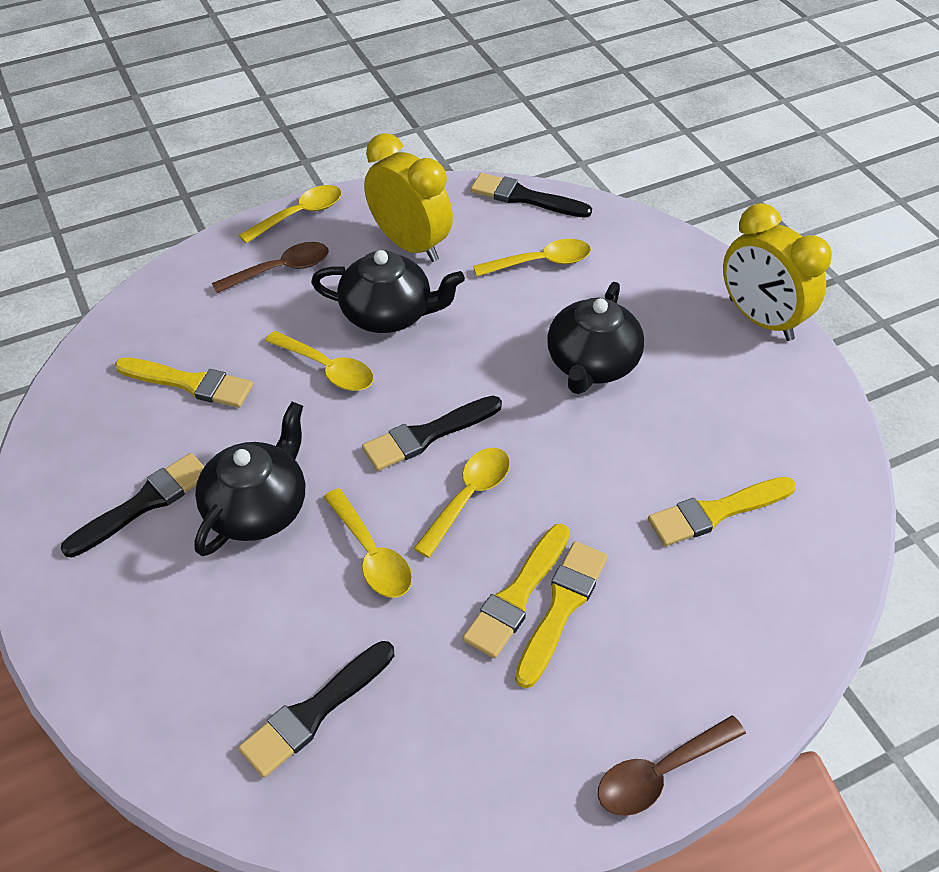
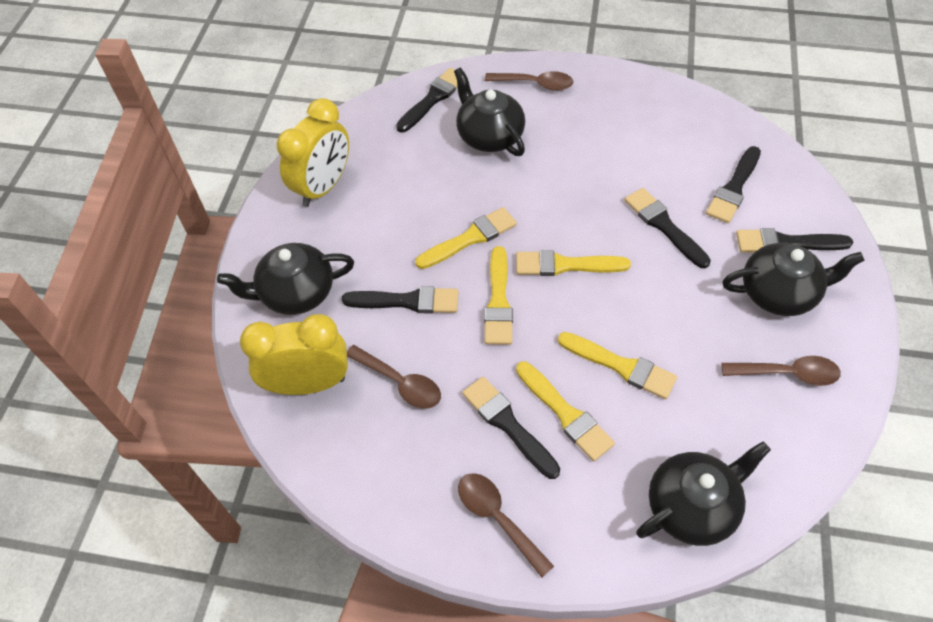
black brush: 4 -> 6
black teapot: 3 -> 4
brown spoon: 2 -> 4
yellow brush: 4 -> 5
yellow spoon: 5 -> 0

